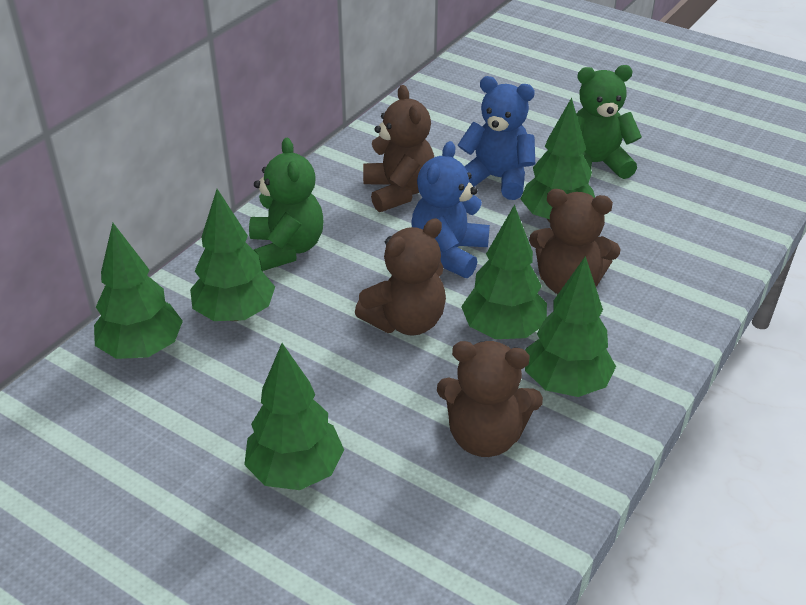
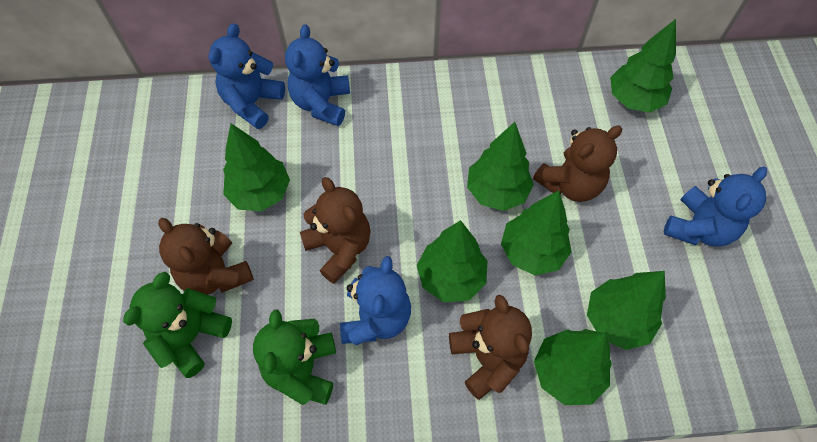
blue teddy bear: 2 -> 4
green tree: 6 -> 7

